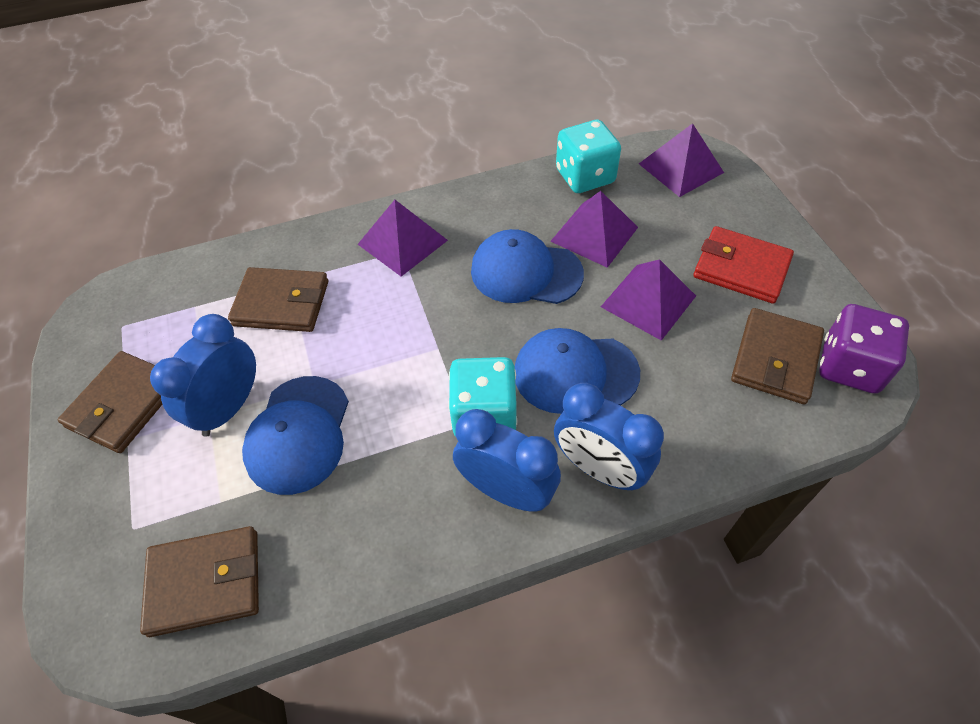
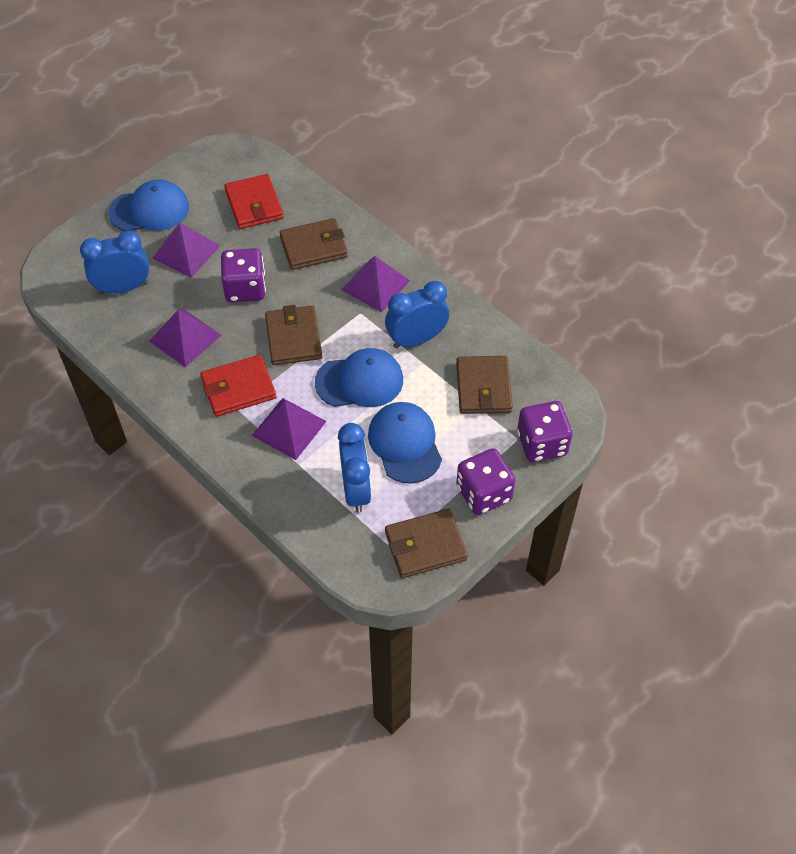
purple dice: 1 -> 3
red wallet: 1 -> 2
turquoise dice: 2 -> 0

